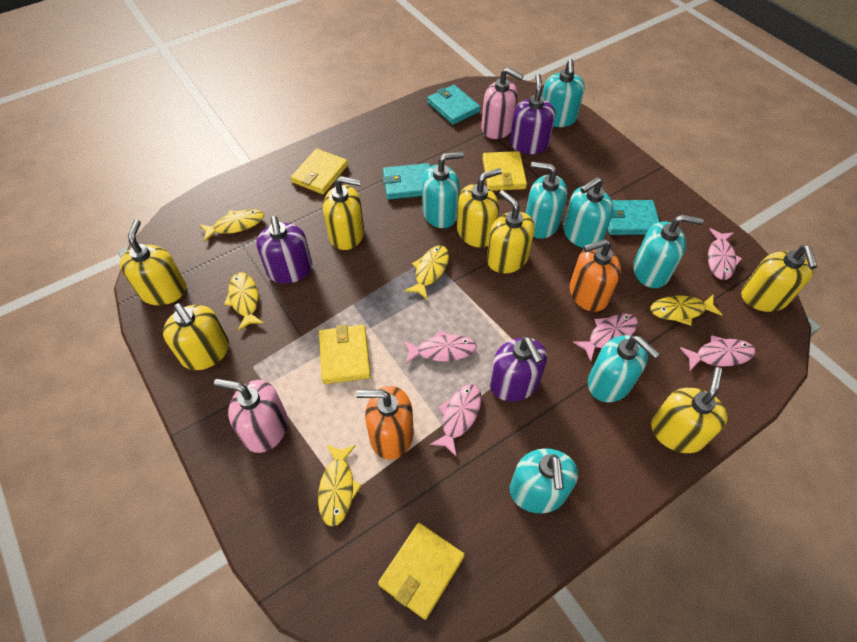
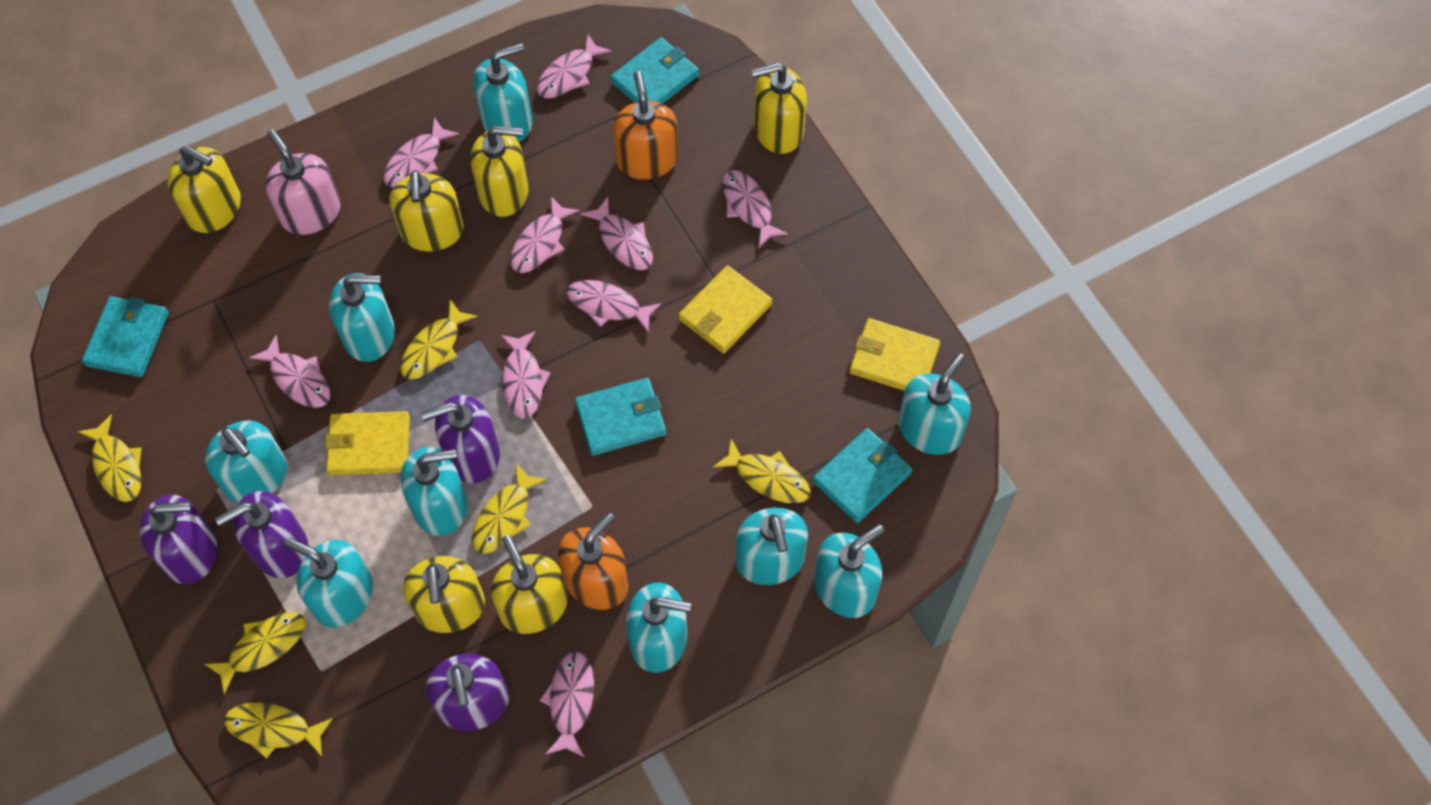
pink fish: 5 -> 9
pink soap dispenser: 2 -> 1
purple soap dispenser: 3 -> 4
turquoise soap dispenser: 7 -> 9
turquoise wallet: 3 -> 4
yellow fish: 5 -> 6
yellow soap dispenser: 7 -> 6
yellow wallet: 4 -> 3

